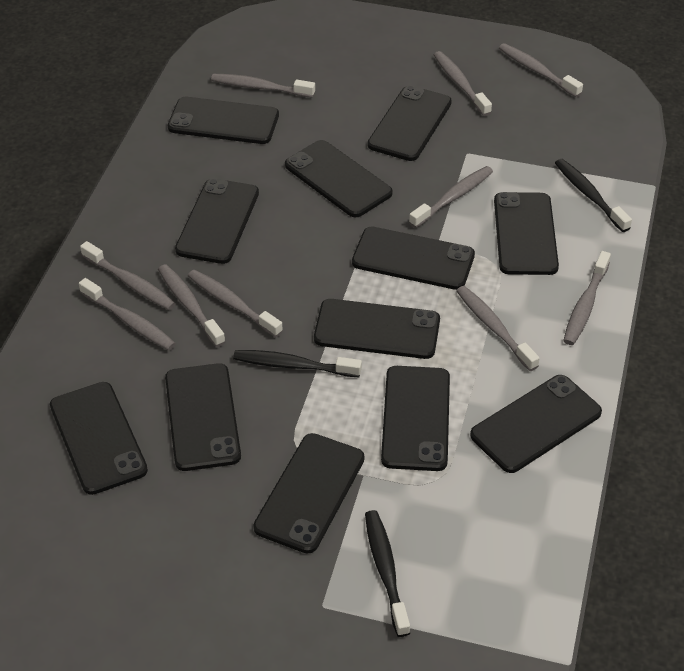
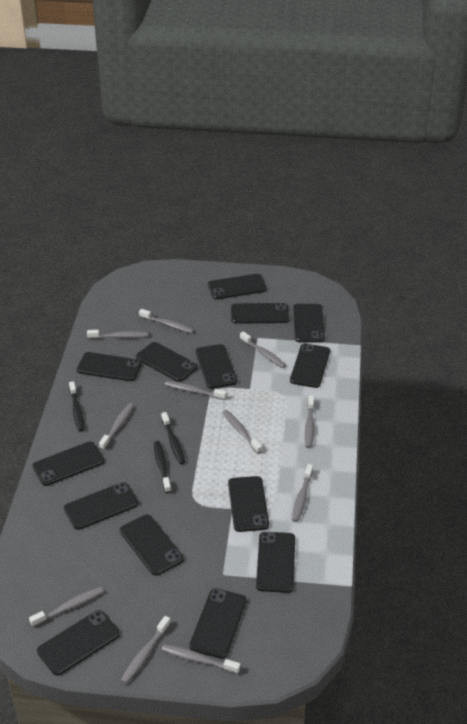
black phone: 12 -> 14
grey toothbrush: 10 -> 11

